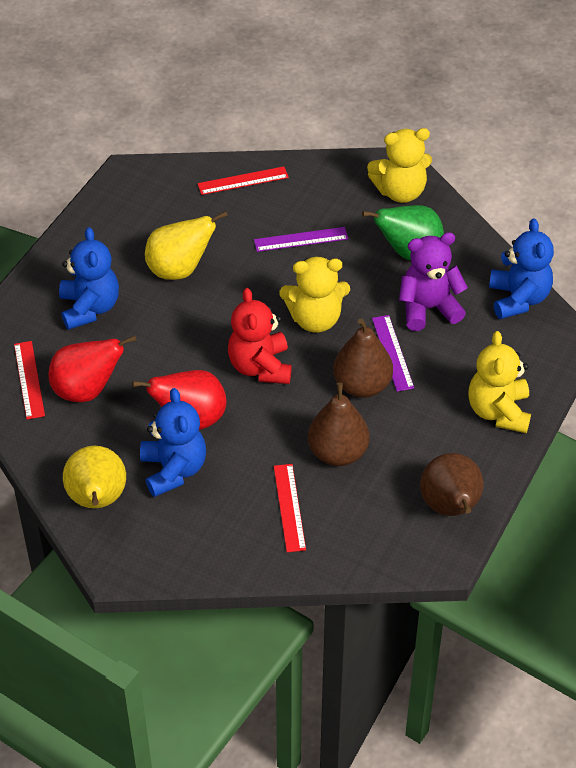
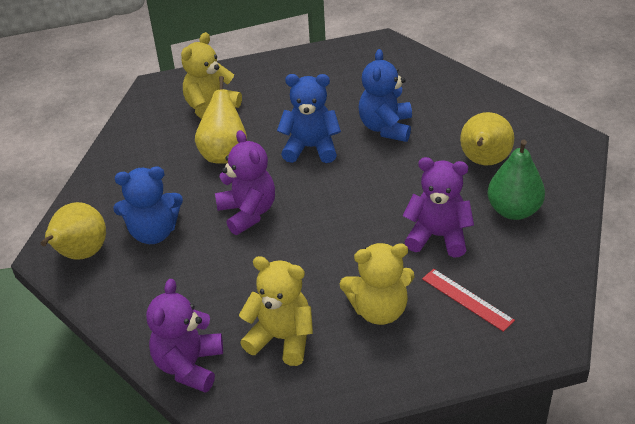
brown pear: 3 -> 0
purple ruler: 2 -> 0
purple teddy bear: 1 -> 3
red pear: 2 -> 0
red ruler: 3 -> 1
red teddy bear: 1 -> 0
yellow pear: 2 -> 3

